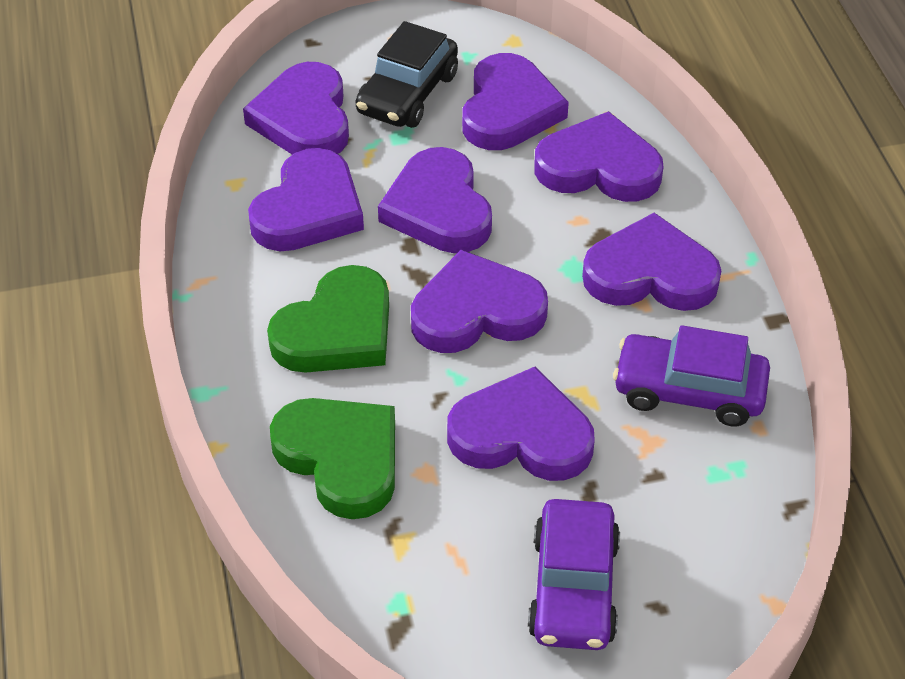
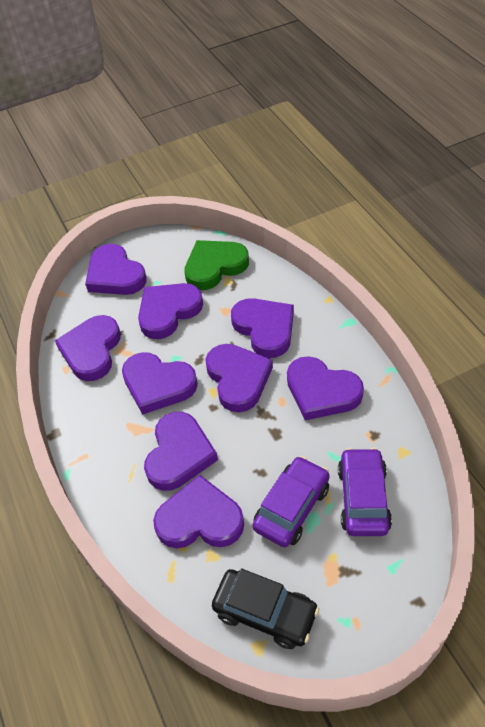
green heart: 2 -> 1
purple heart: 8 -> 9

